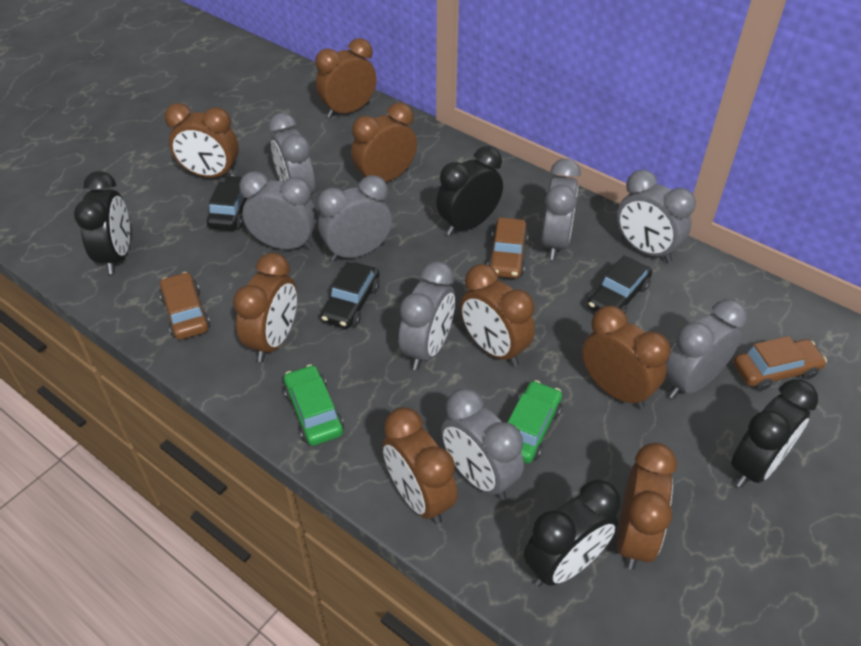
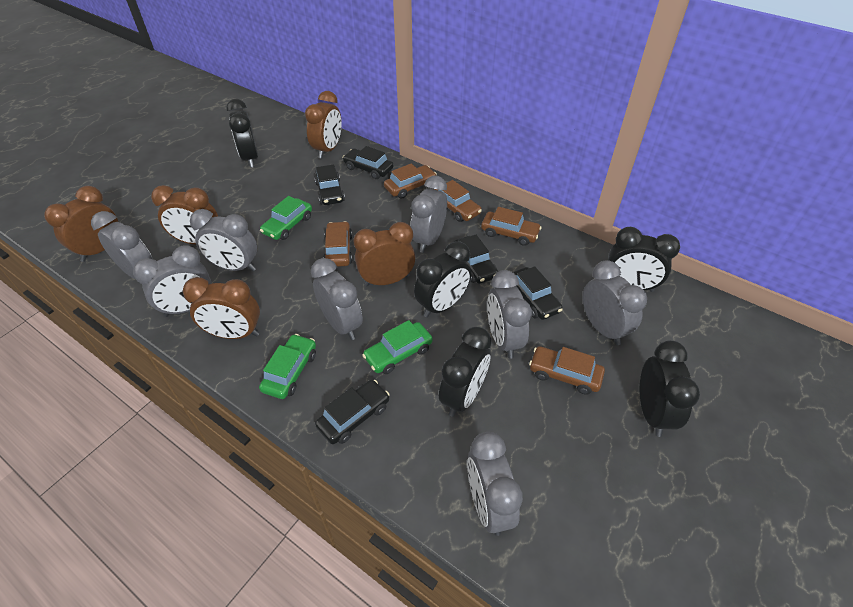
black car: 3 -> 5
black clock: 4 -> 5
brown car: 3 -> 5
brown clock: 8 -> 5
green car: 2 -> 3

